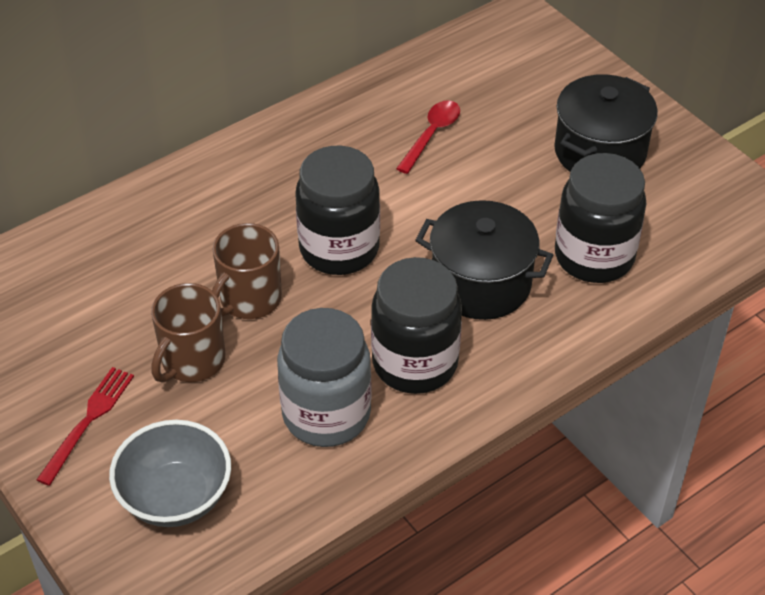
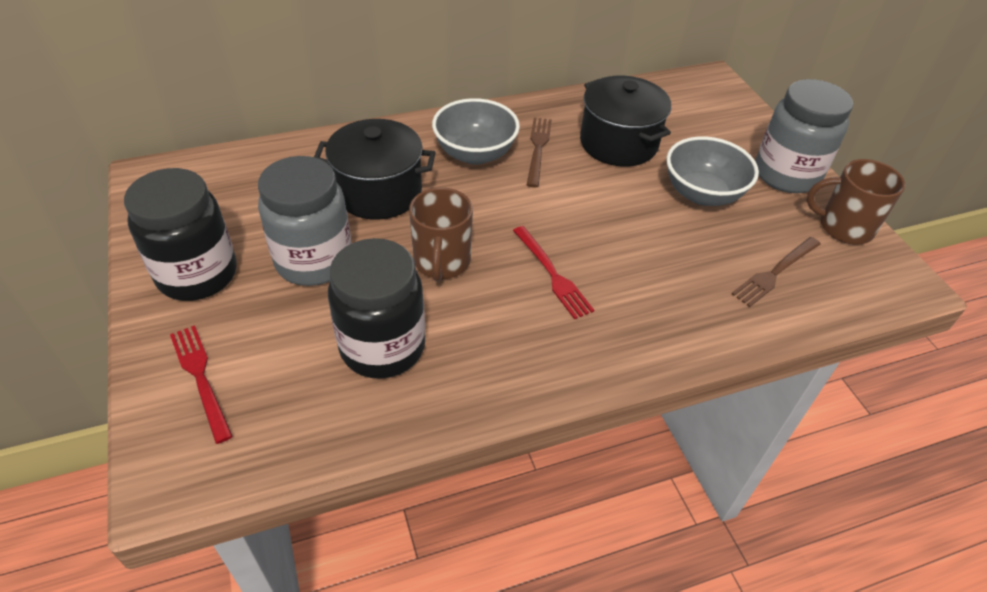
black jar: 3 -> 2
brown fork: 0 -> 2
grey bowl: 1 -> 2
grey jar: 1 -> 2
red fork: 1 -> 2
red spoon: 1 -> 0

